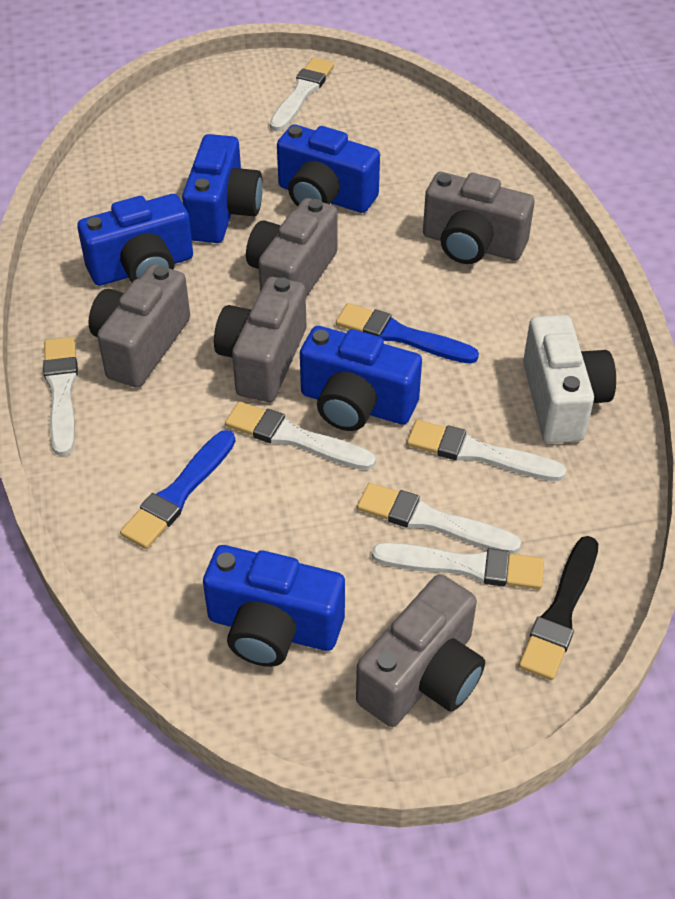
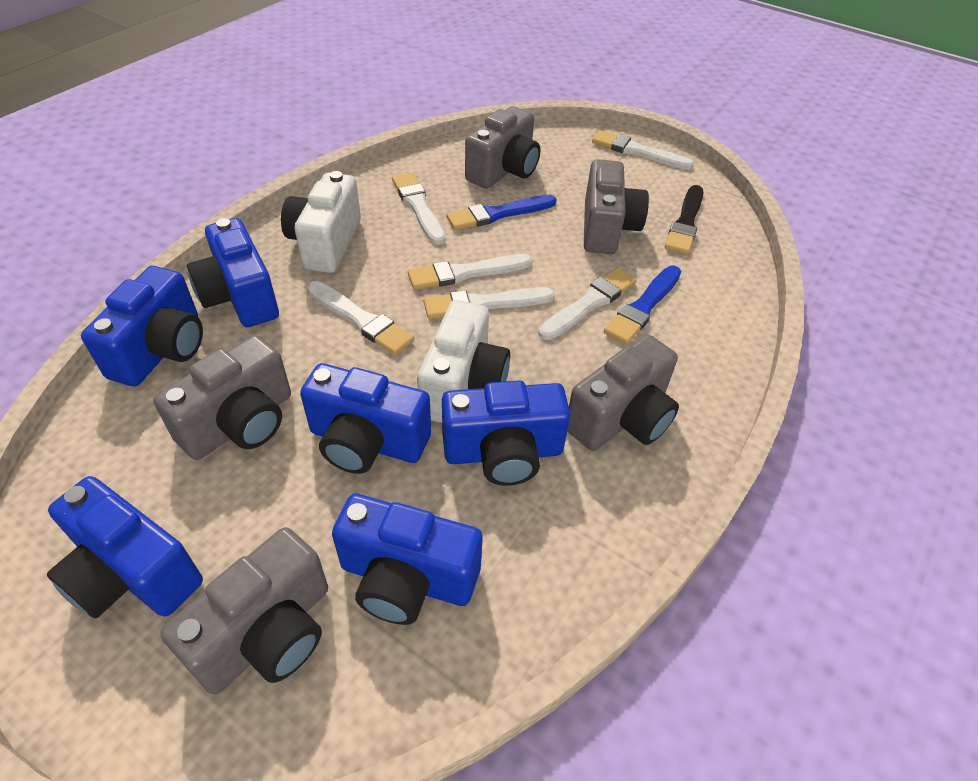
blue camera: 5 -> 6
white camera: 1 -> 2

